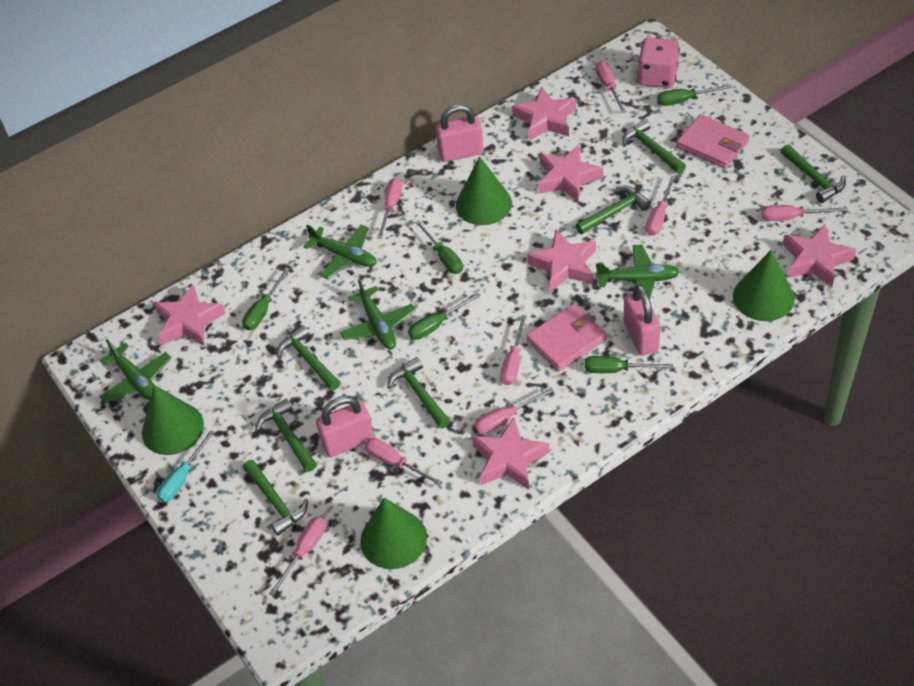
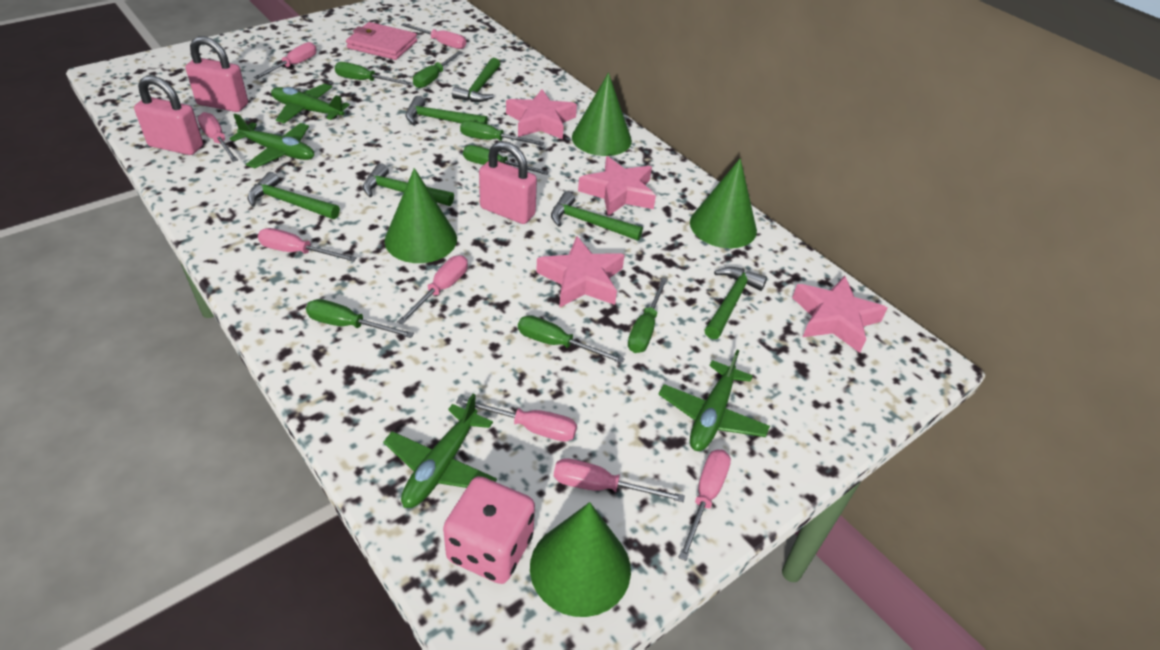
green hammer: 7 -> 6
green screwdriver: 5 -> 7
pink star: 6 -> 4
pink wallet: 2 -> 1
turquoise screwdriver: 1 -> 0

